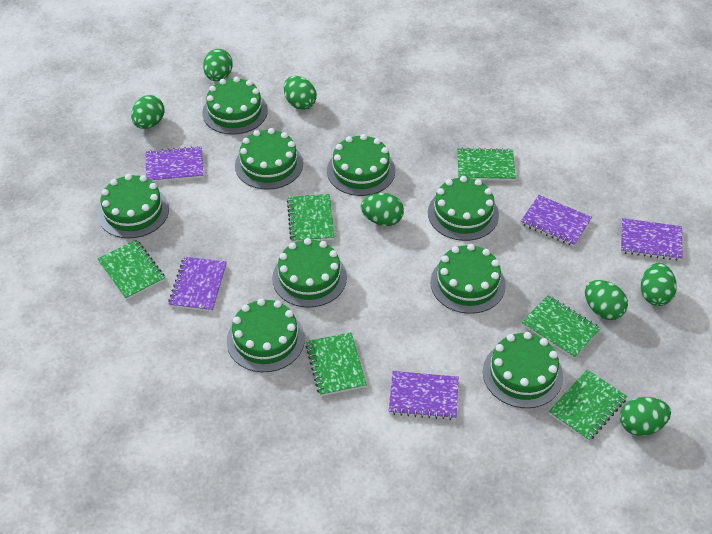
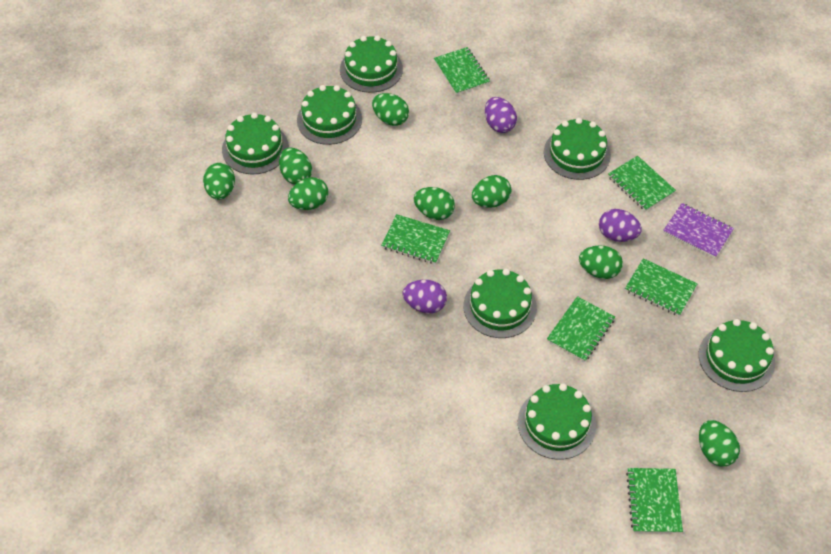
green cake: 9 -> 7
green egg: 7 -> 8
purple egg: 0 -> 3
purple notebook: 5 -> 1

